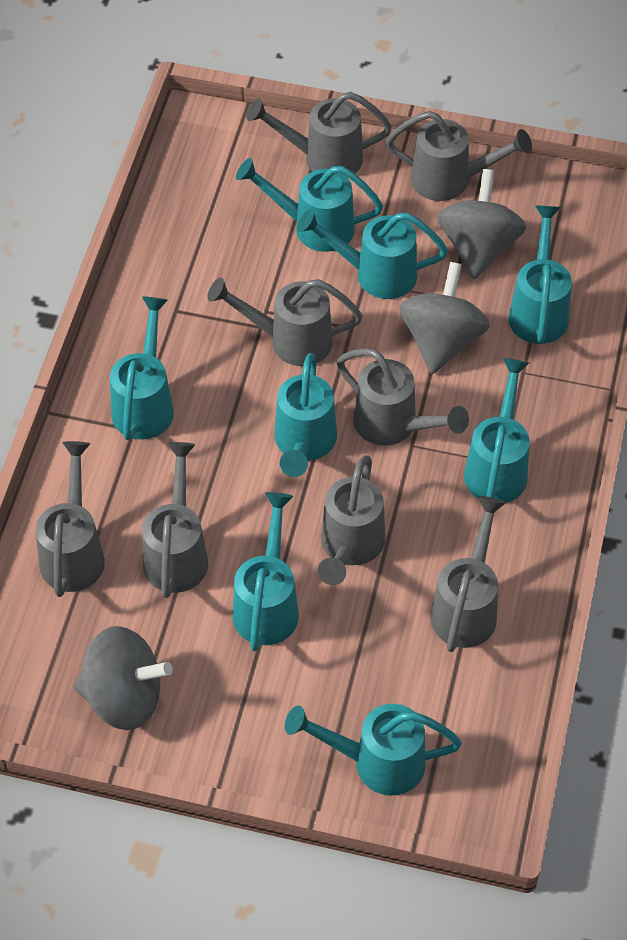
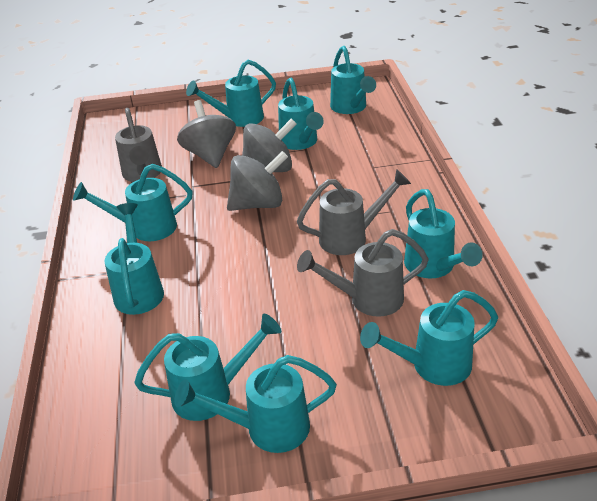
grey watering can: 8 -> 3
turquoise watering can: 8 -> 9

